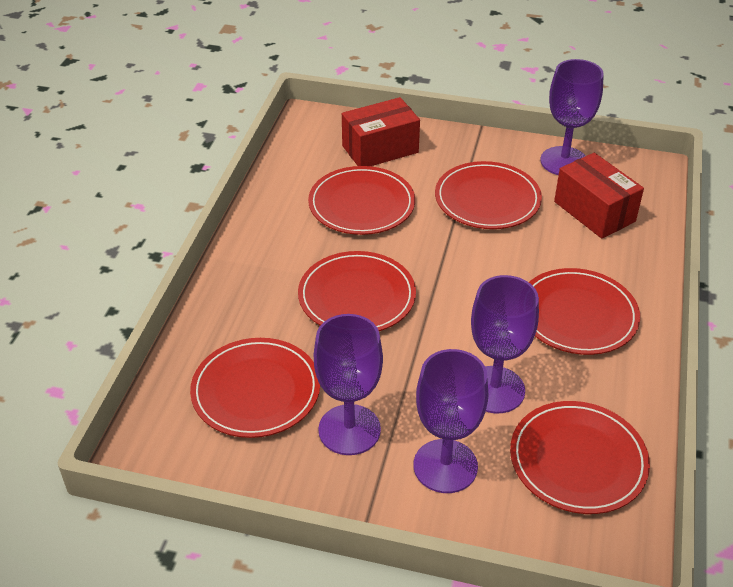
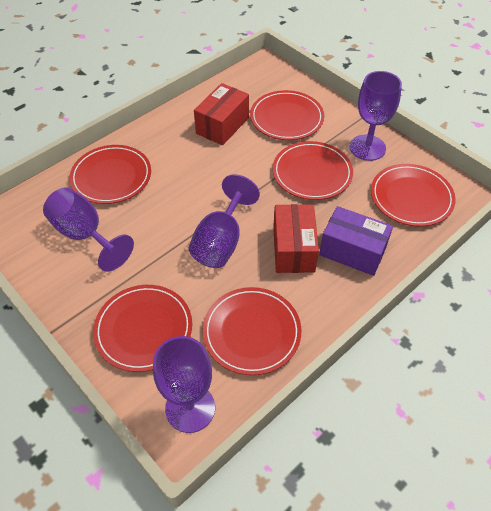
purple box: 0 -> 1

